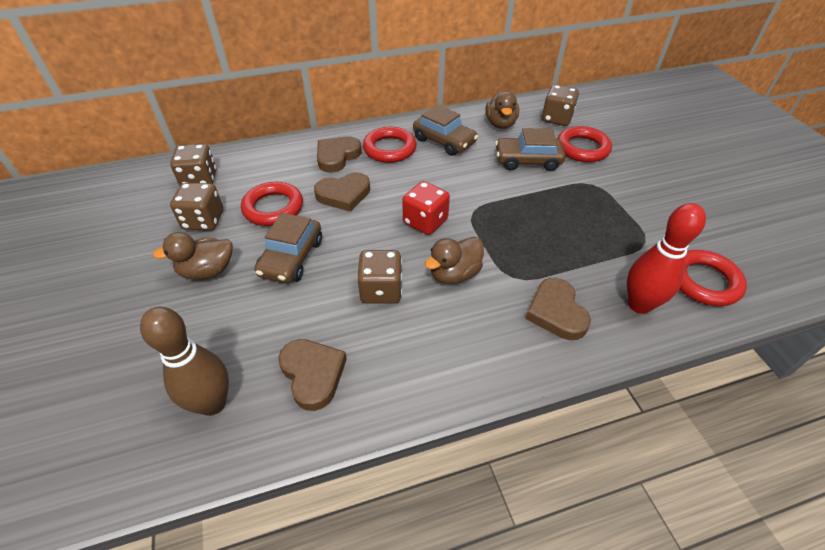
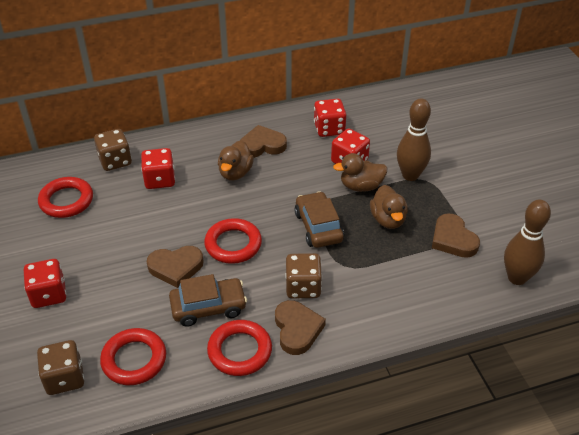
brown bowling pin: 1 -> 2
brown car: 3 -> 2
brown dice: 4 -> 3
red bowling pin: 1 -> 0
red dice: 1 -> 4

